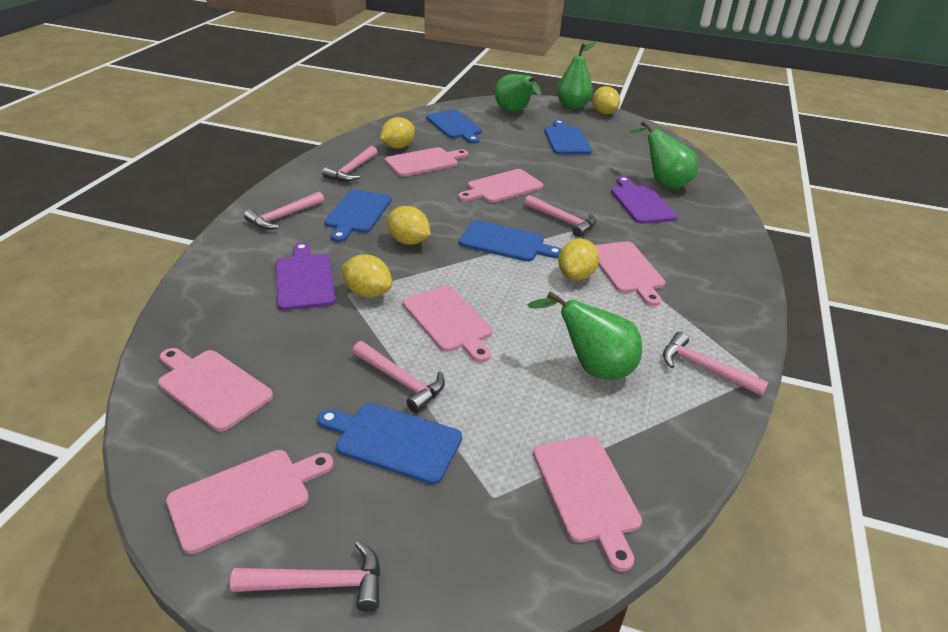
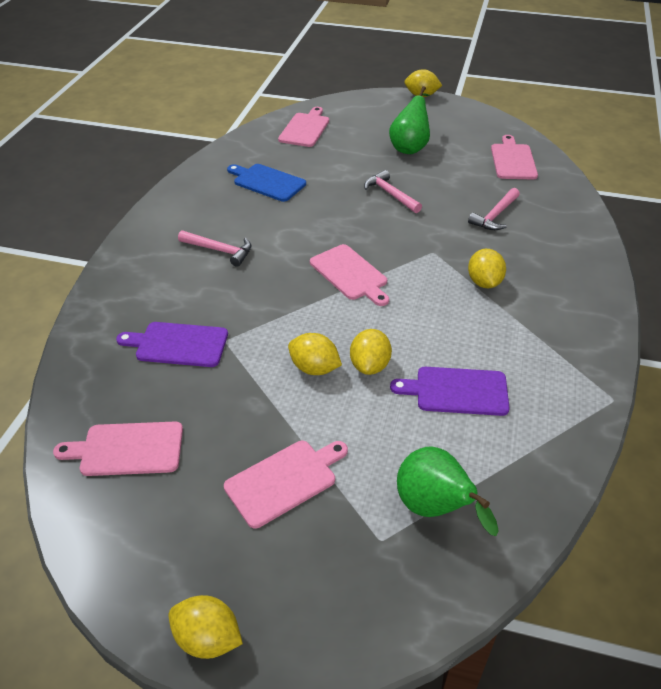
blue cutting board: 5 -> 1
green pear: 4 -> 2
pink cutting board: 7 -> 5
pink hammer: 6 -> 3

